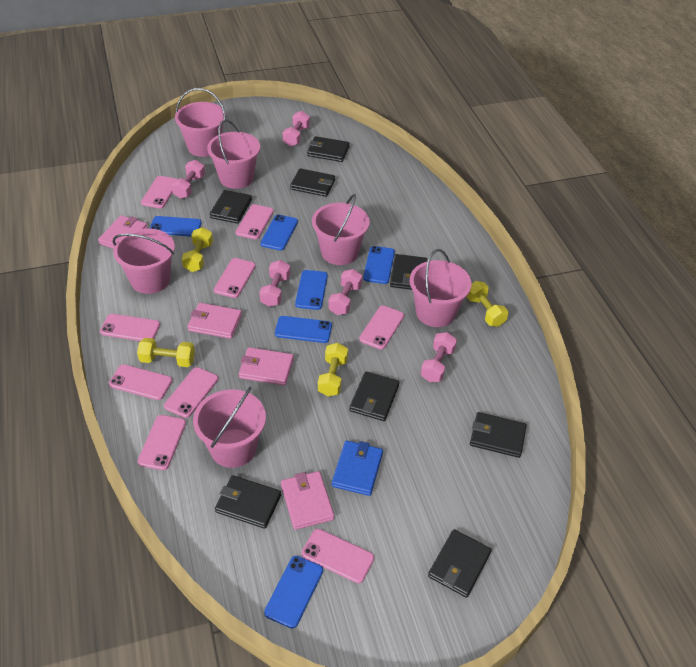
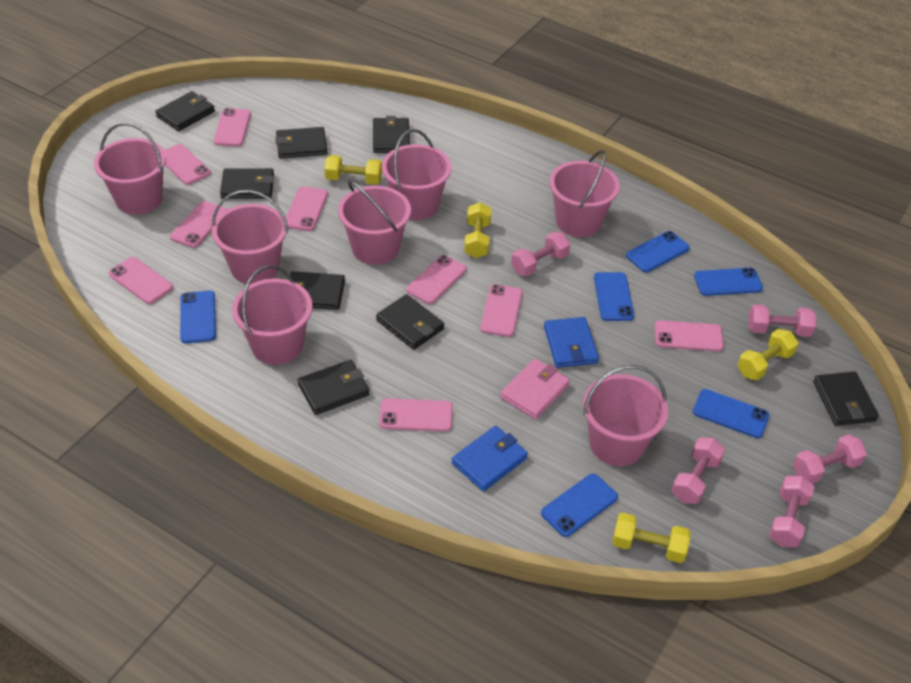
blue wallet: 1 -> 2
pink bucket: 6 -> 7
pink wallet: 4 -> 1

